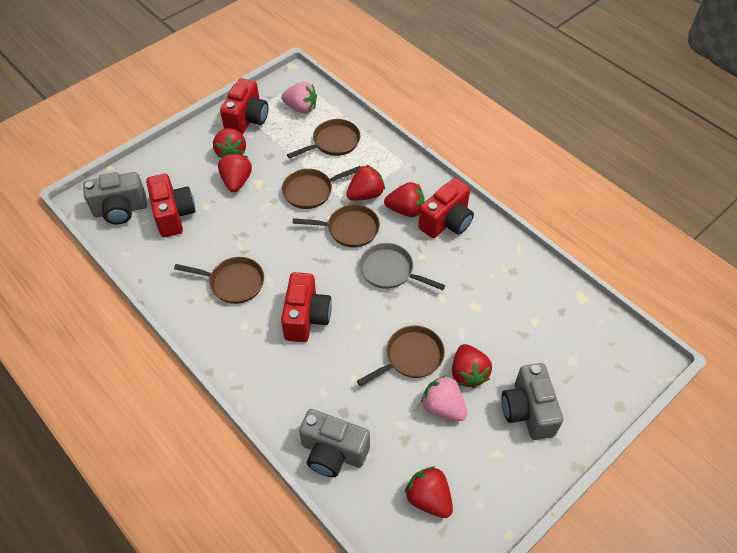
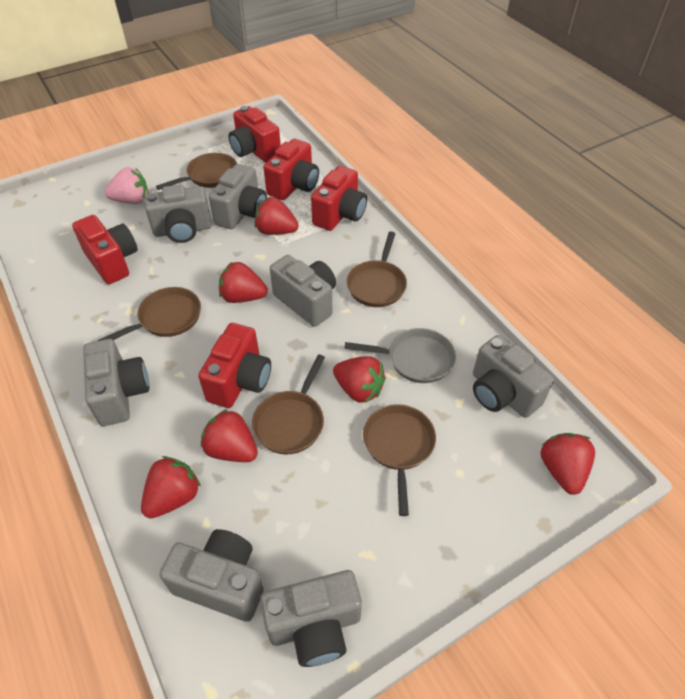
grey camera: 3 -> 7
pink strawberry: 2 -> 1
red camera: 4 -> 5

